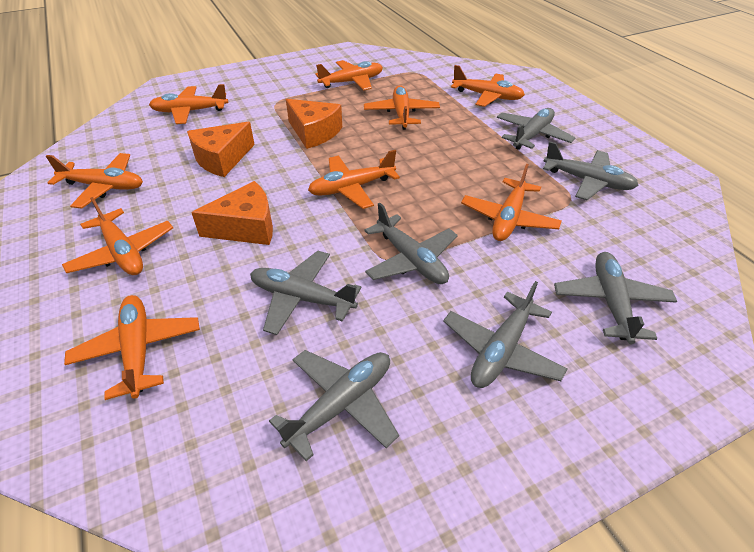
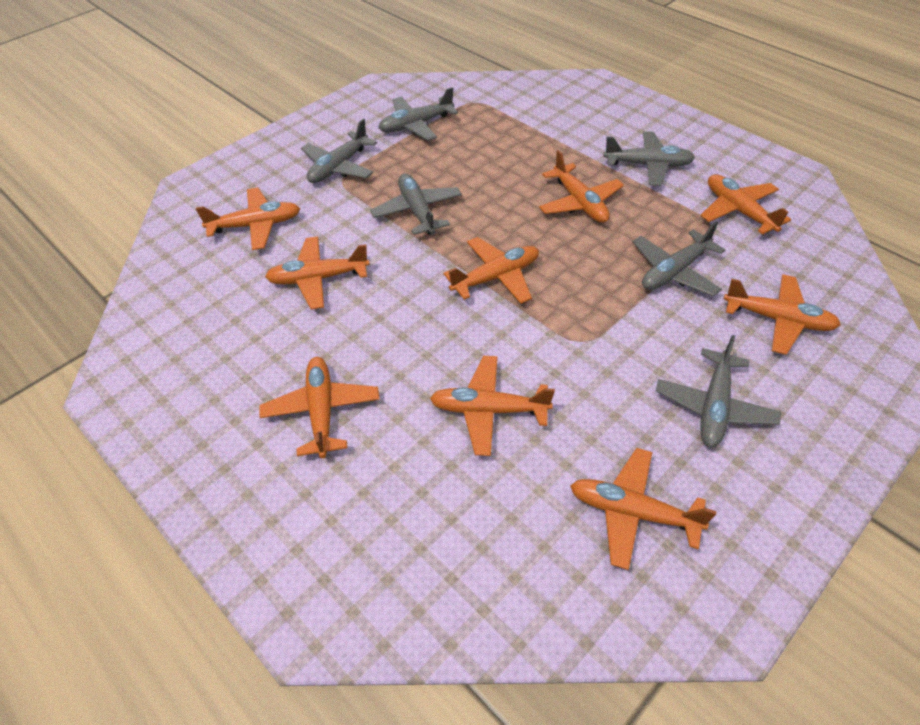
grey plane: 7 -> 6
orange cheese: 3 -> 0

